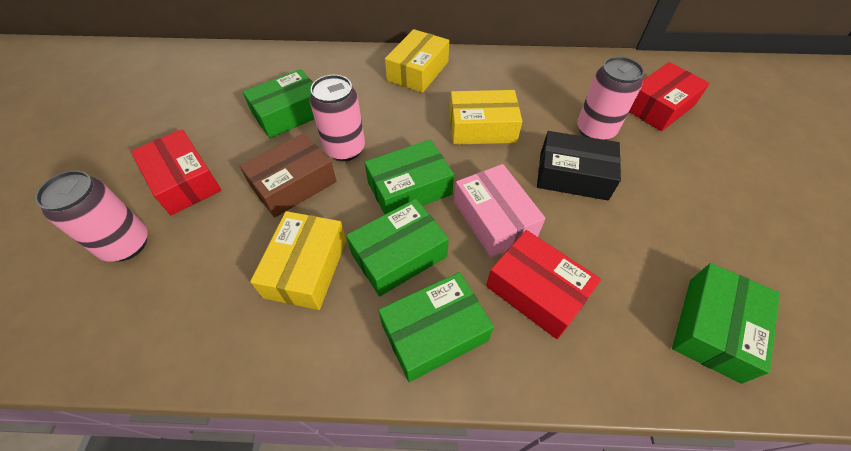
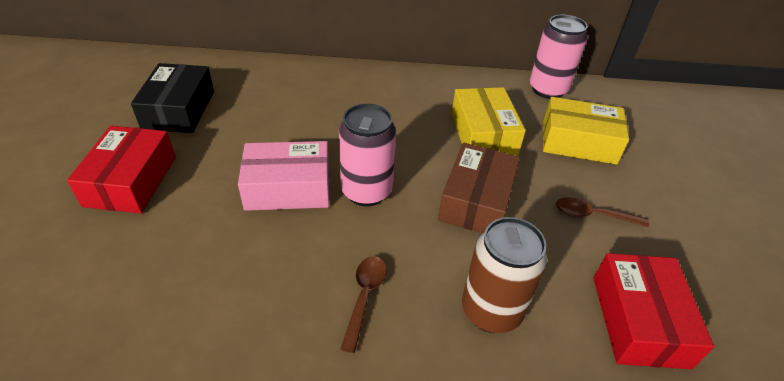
brown can: 0 -> 1
brown spoon: 0 -> 2
green box: 5 -> 0
pink can: 3 -> 2
red box: 3 -> 2
yellow box: 3 -> 2

